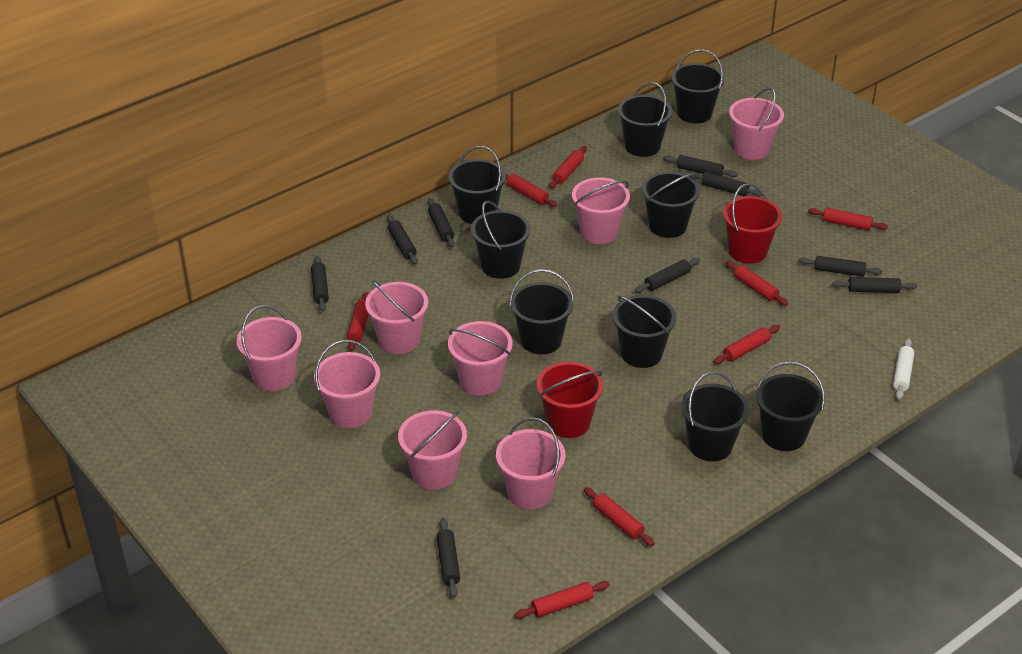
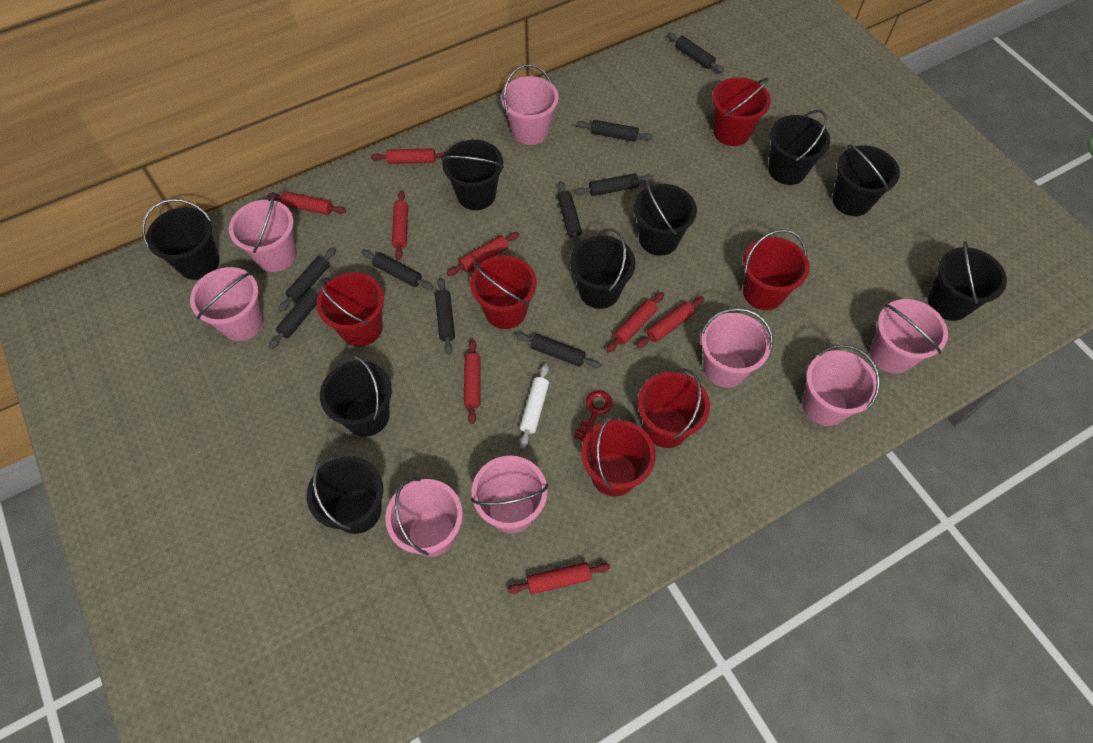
red bucket: 2 -> 6
red key: 0 -> 1

